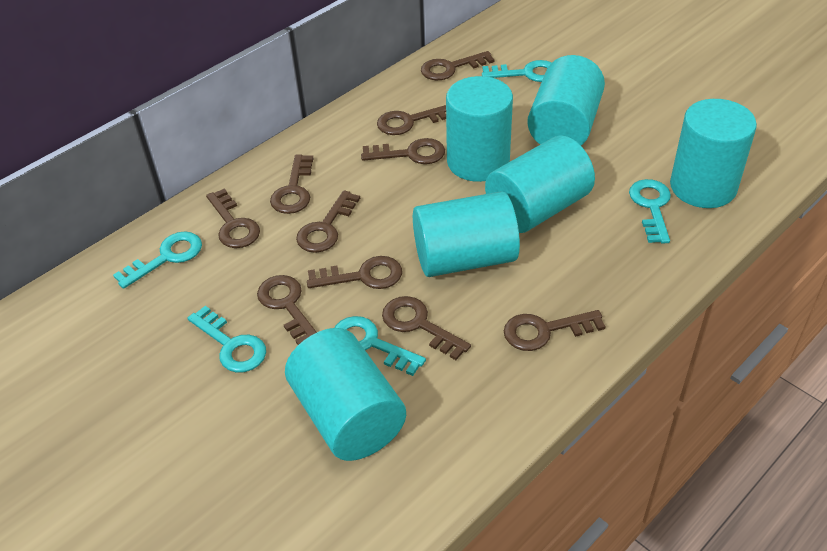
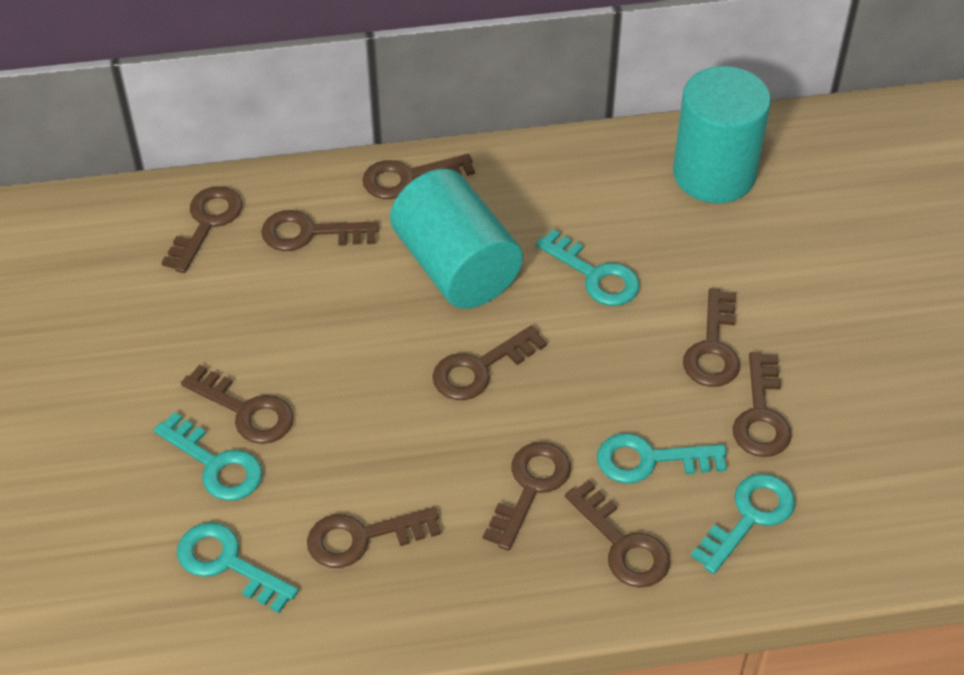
turquoise cylinder: 6 -> 2

